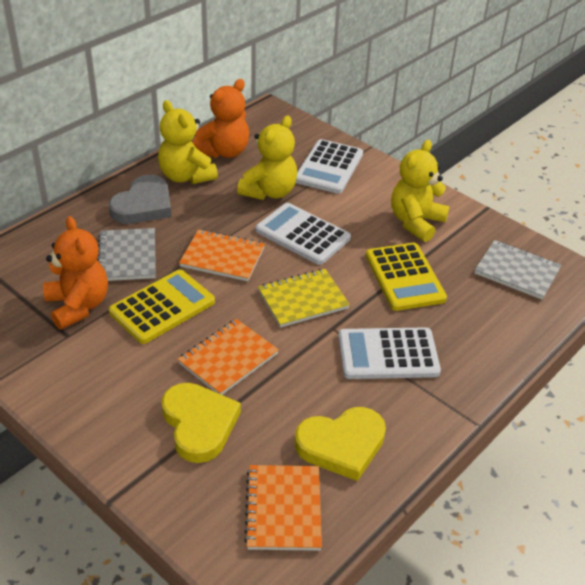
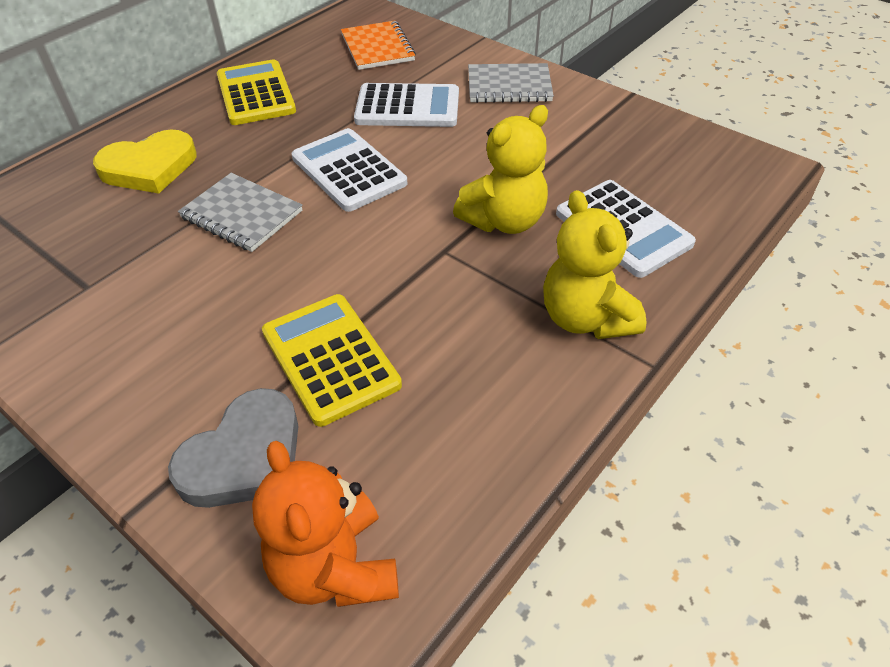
orange notebook: 3 -> 1
orange teddy bear: 2 -> 1
yellow heart: 2 -> 1
yellow notebook: 1 -> 0
yellow teddy bear: 3 -> 2

